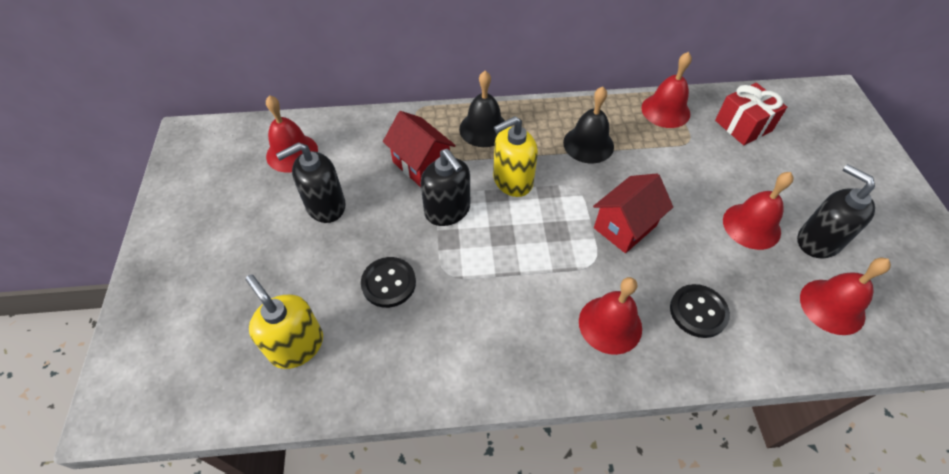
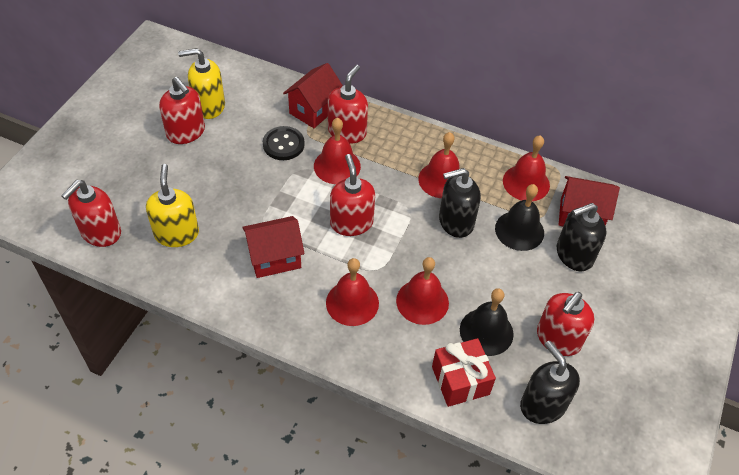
black button: 2 -> 1
red house: 2 -> 3
red soap dispenser: 0 -> 5

